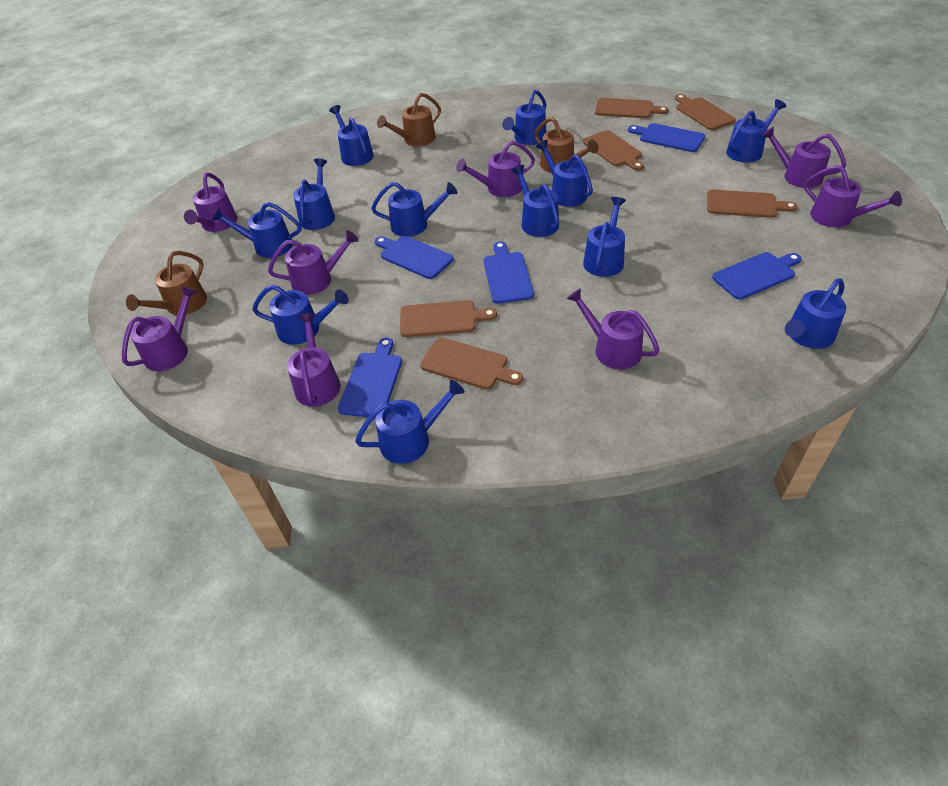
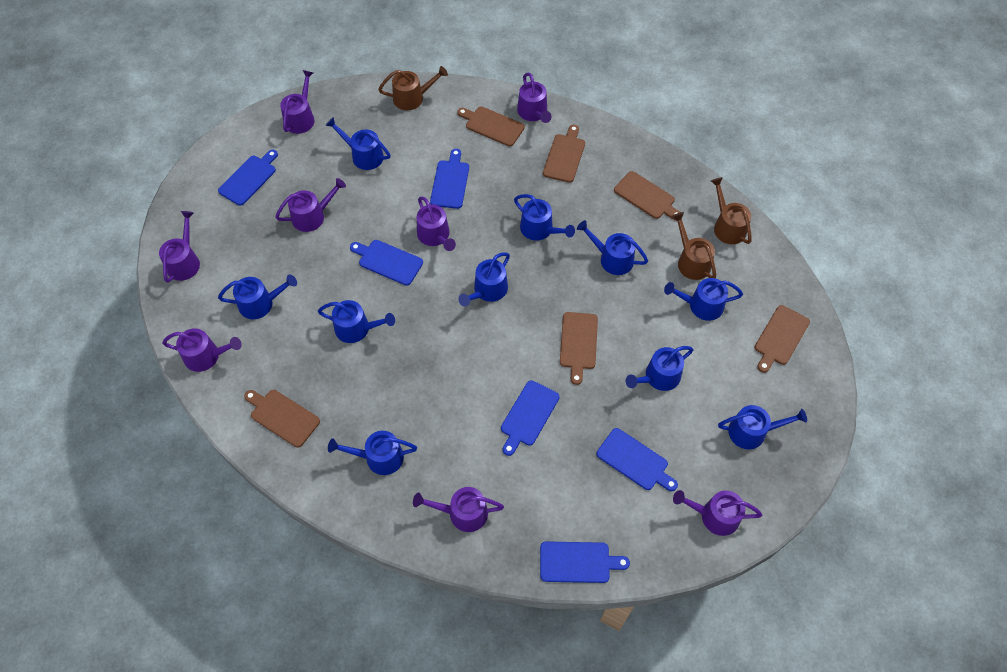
blue cutting board: 5 -> 6
blue watering can: 12 -> 10

